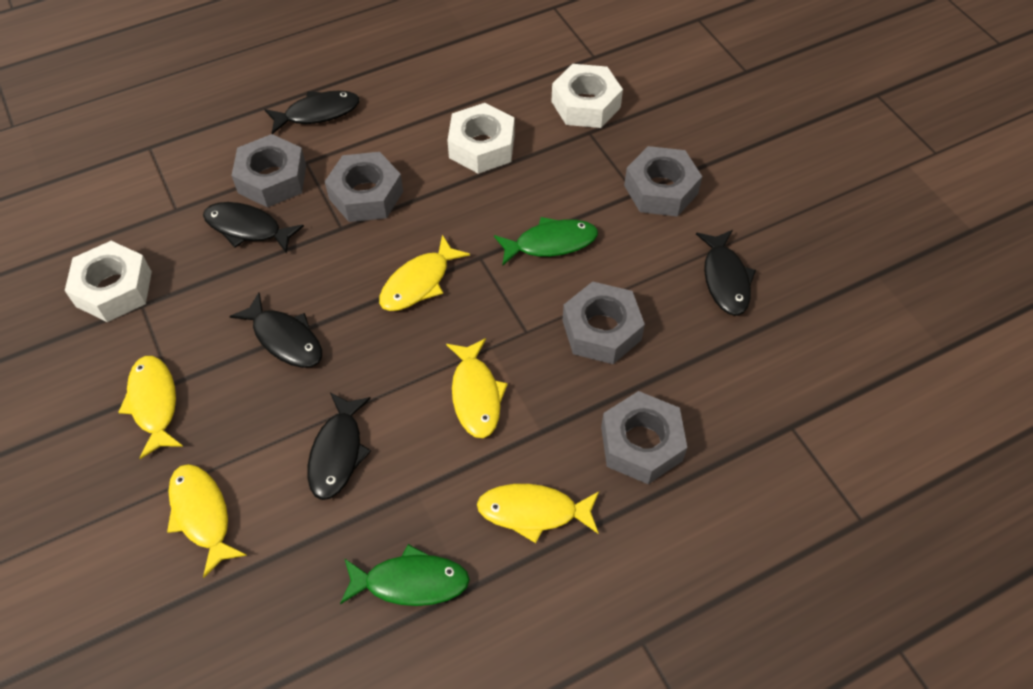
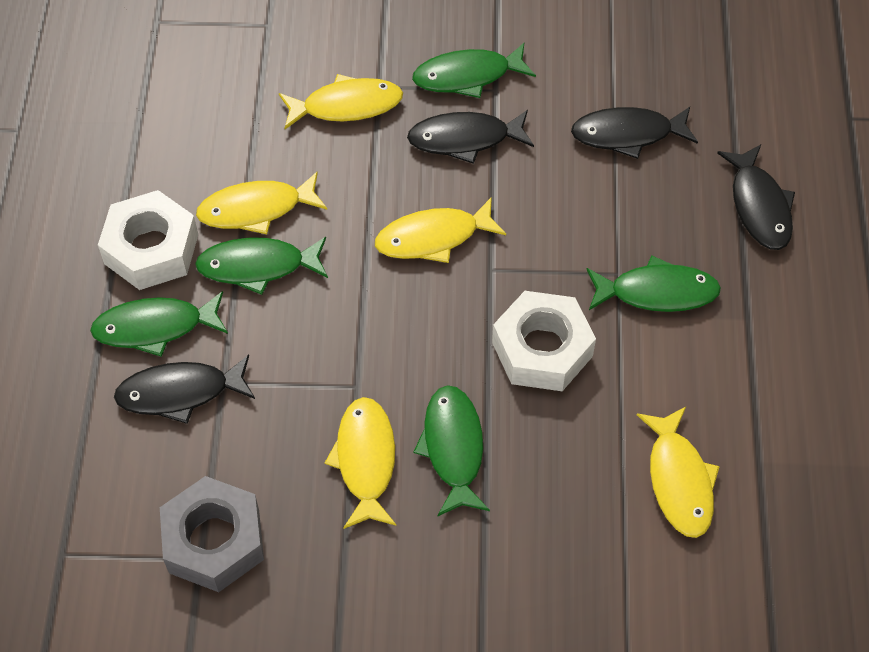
black fish: 5 -> 4
green fish: 2 -> 5
grey nut: 5 -> 1
white nut: 3 -> 2

